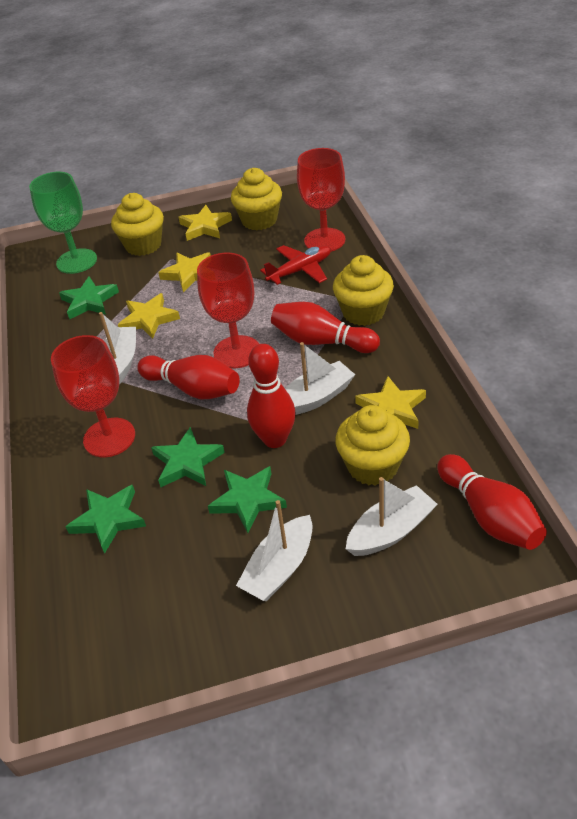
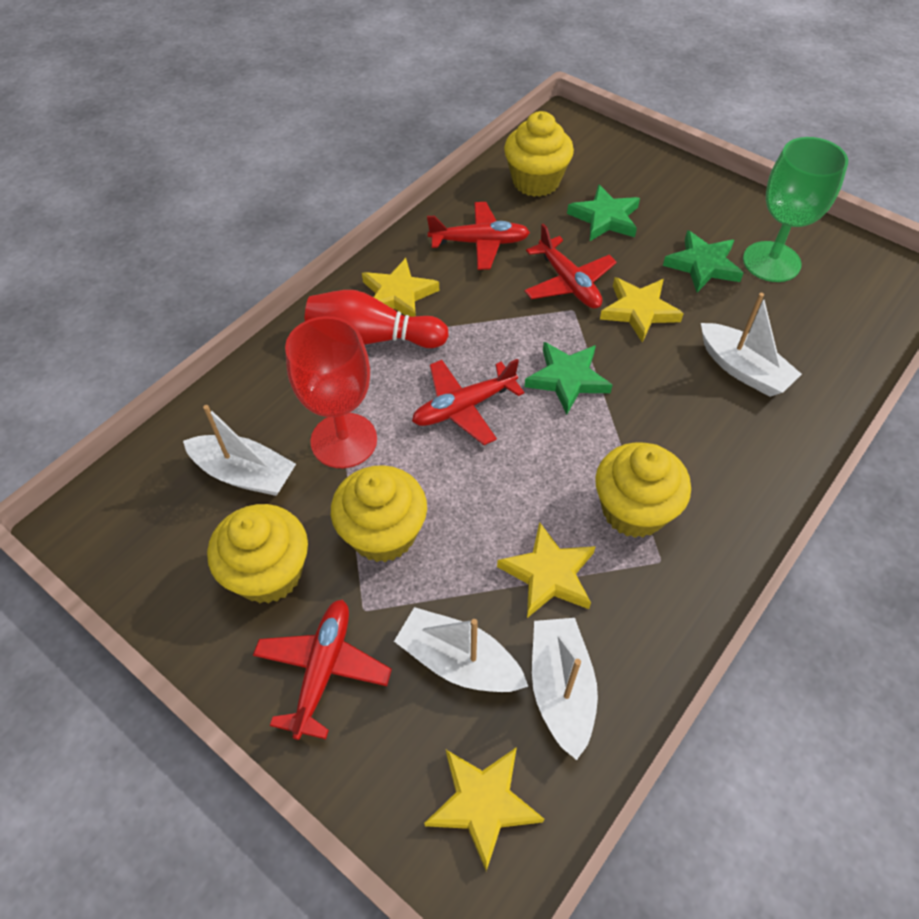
green star: 4 -> 3
red bowling pin: 4 -> 1
red goblet: 3 -> 1
red plane: 1 -> 4

